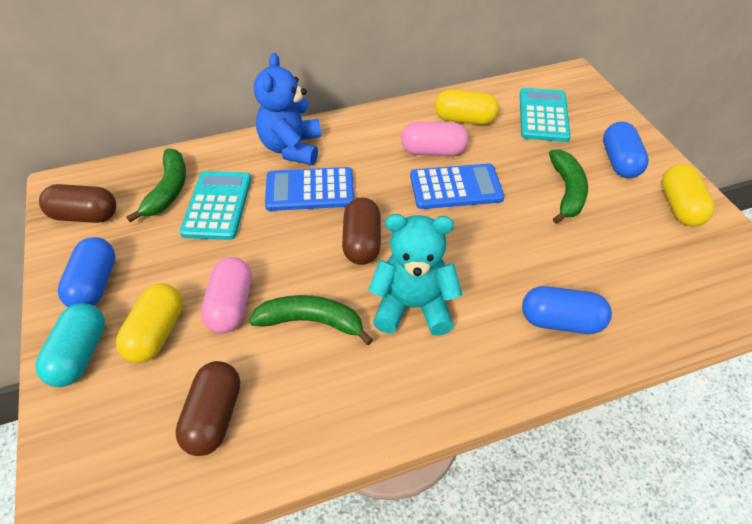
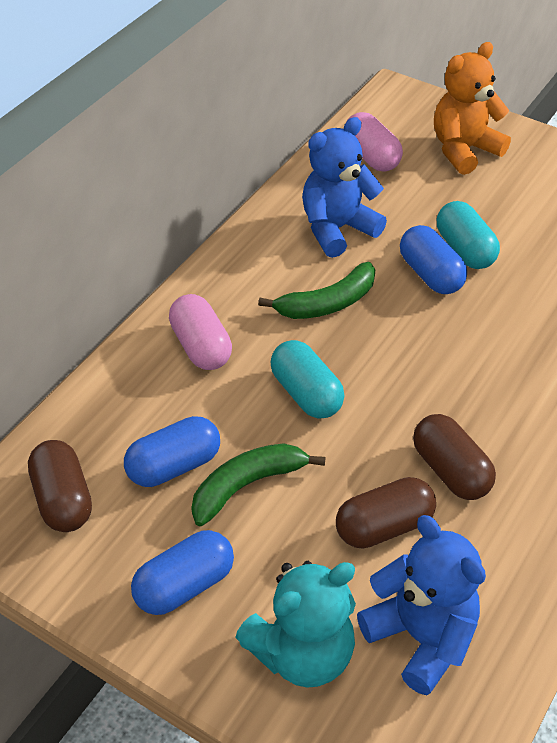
blue calculator: 2 -> 0
blue teddy bear: 1 -> 2
green banana: 3 -> 2
orange teddy bear: 0 -> 1
turquoise calculator: 2 -> 0
turquoise capsule: 1 -> 2
yellow capsule: 3 -> 0

